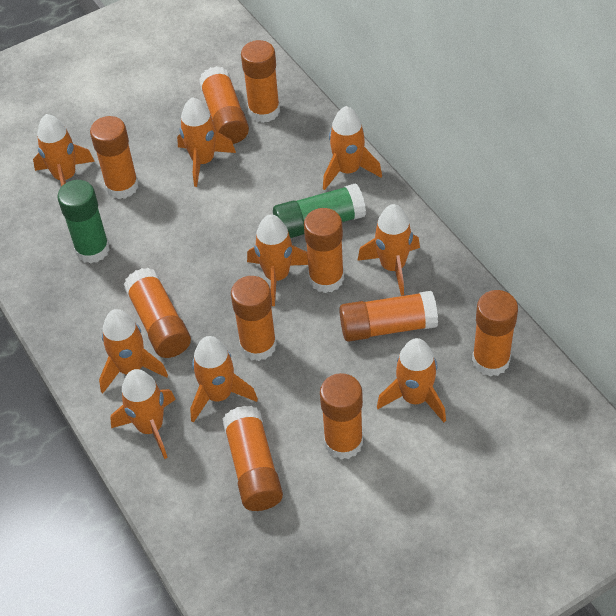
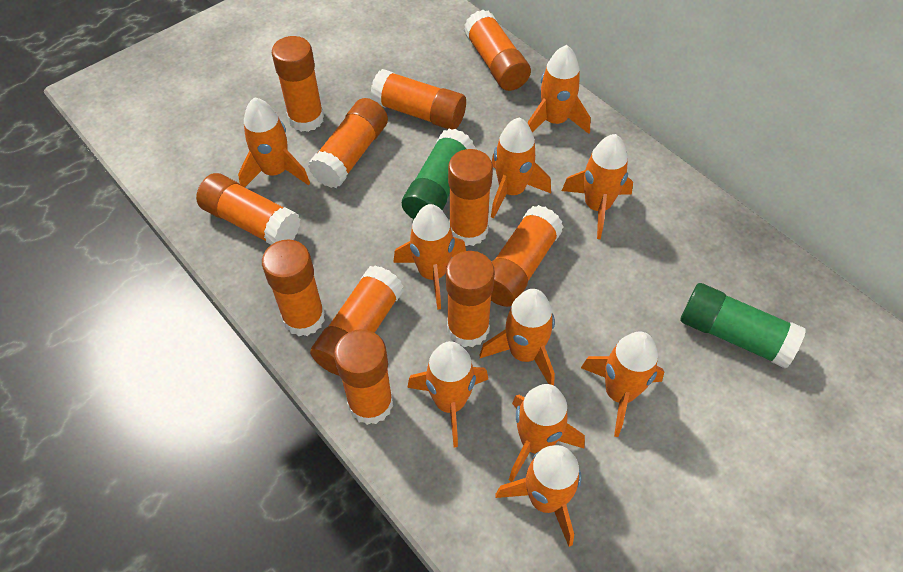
orange glue stick: 10 -> 11
orange rocket: 9 -> 10

